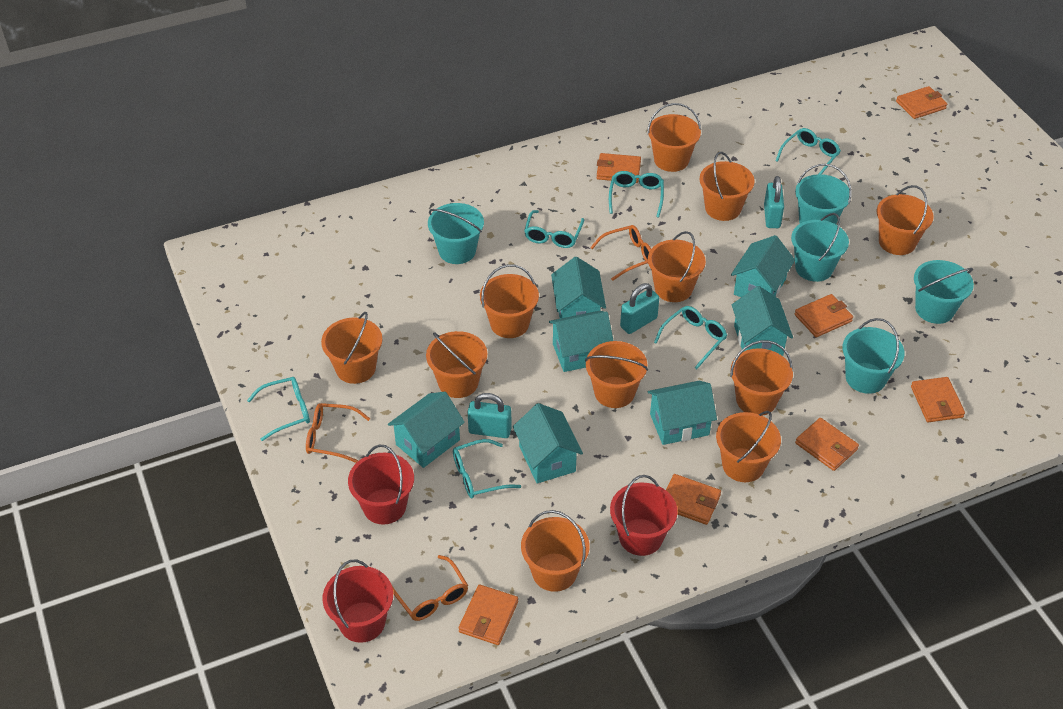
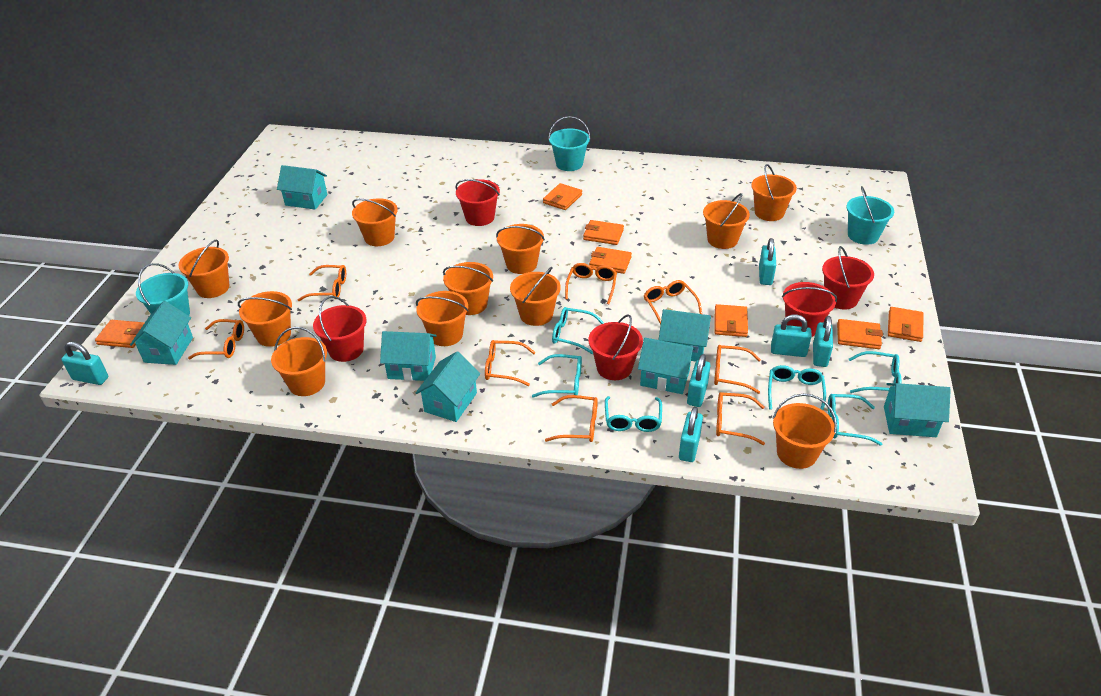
orange glasses: 3 -> 8
red bucket: 3 -> 5
turquoise bucket: 5 -> 3
turquoise padlock: 3 -> 6

